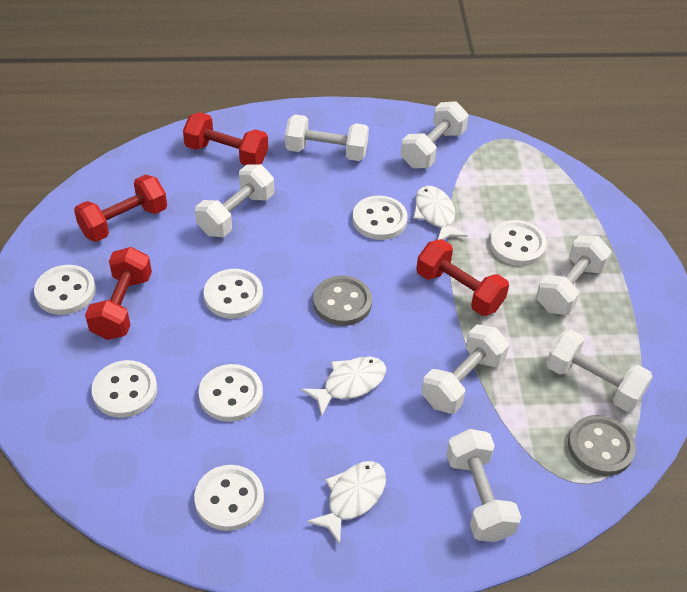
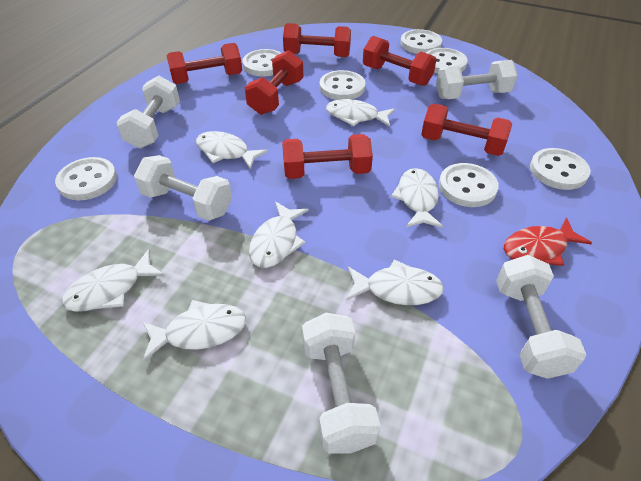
grey button: 2 -> 0
red dumbbell: 4 -> 6
red fish: 0 -> 1
white dumbbell: 7 -> 5
white fish: 3 -> 7

